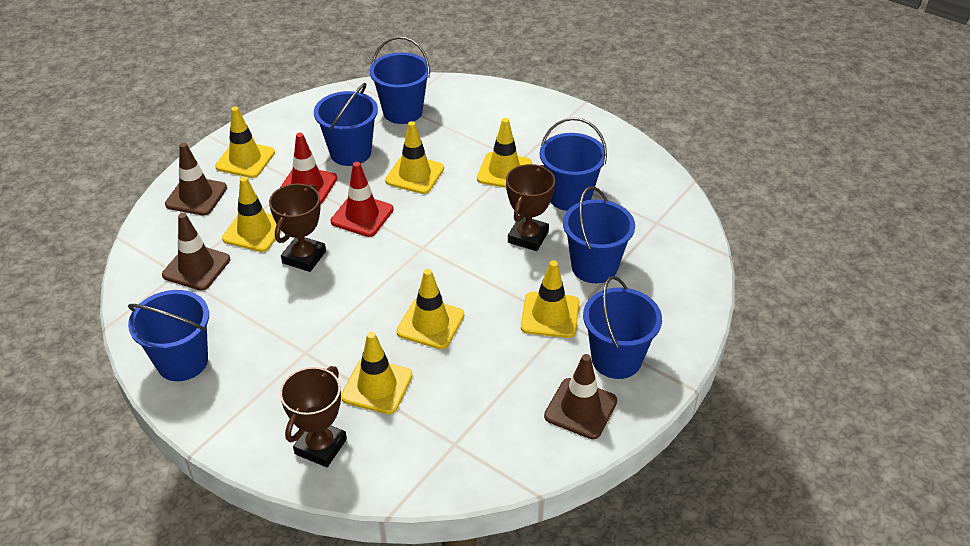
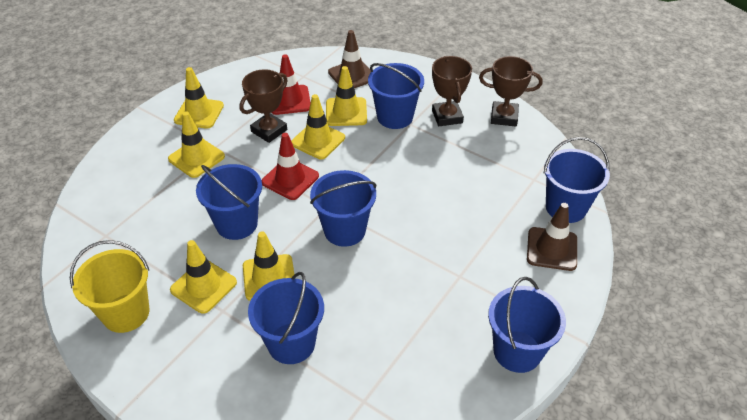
brown traffic cone: 3 -> 2
yellow bucket: 0 -> 1
yellow traffic cone: 7 -> 6

